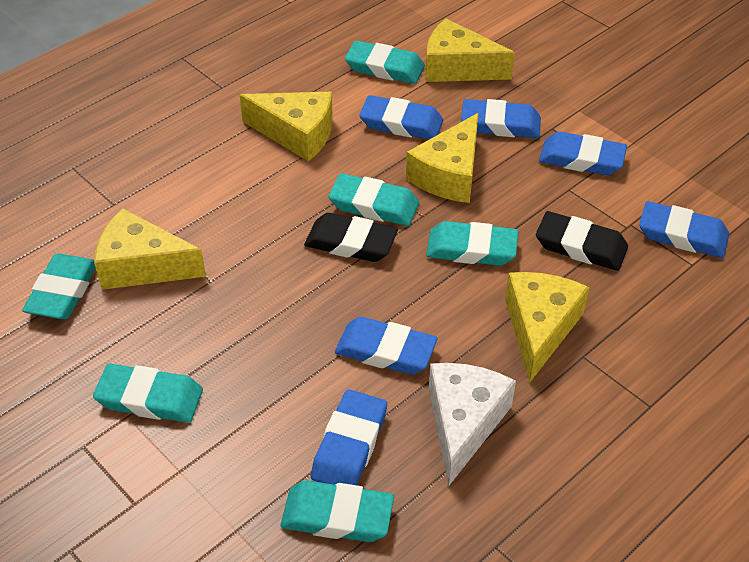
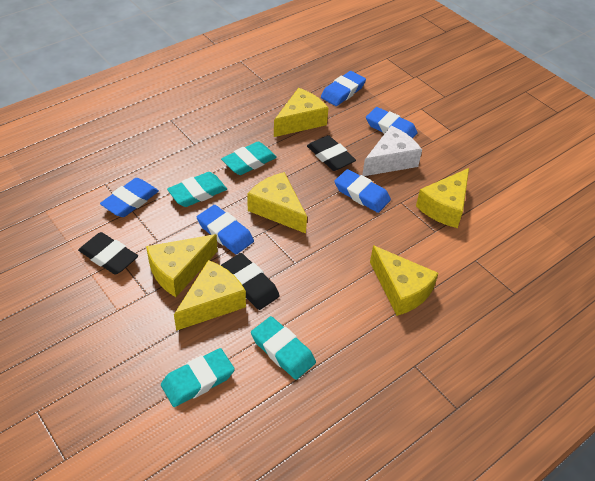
black eraser: 2 -> 3
blue eraser: 6 -> 5
turquoise eraser: 6 -> 4
yellow cheese: 5 -> 6

